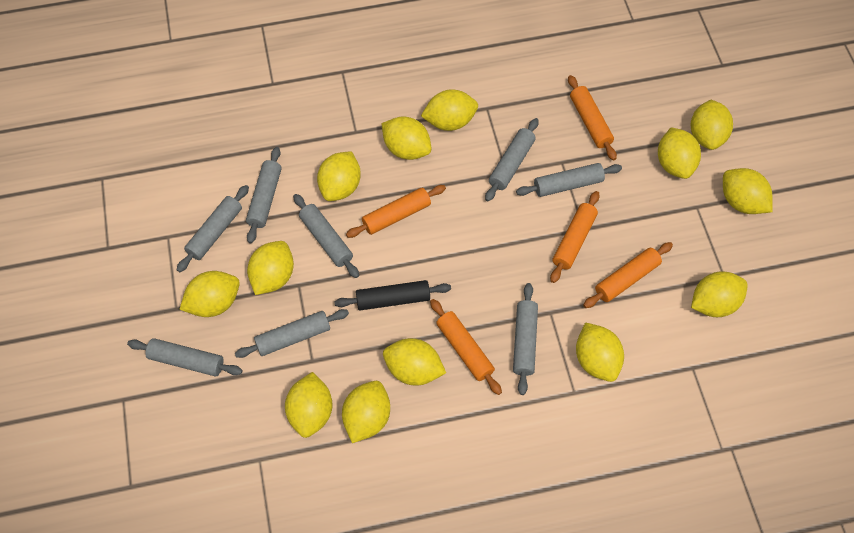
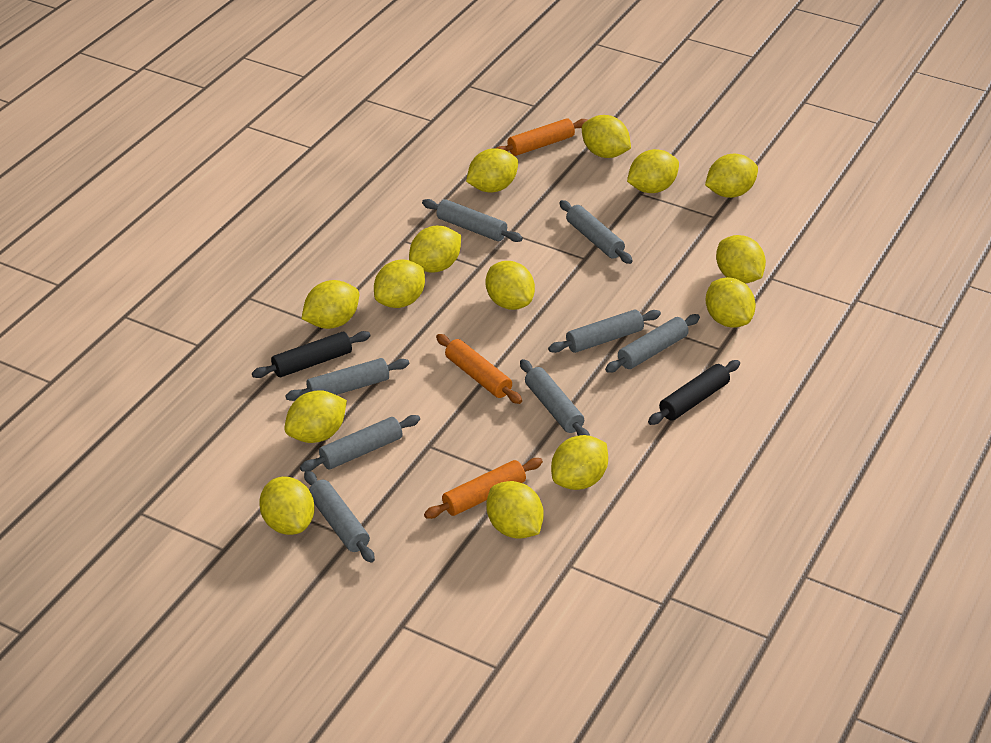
black rolling pin: 1 -> 2
orange rolling pin: 5 -> 3
yellow lemon: 13 -> 14

